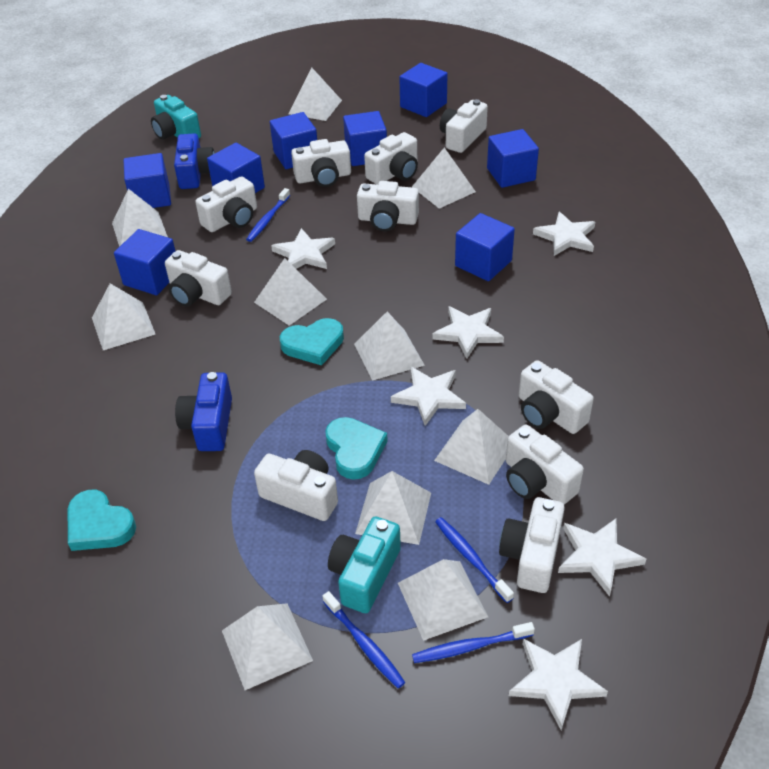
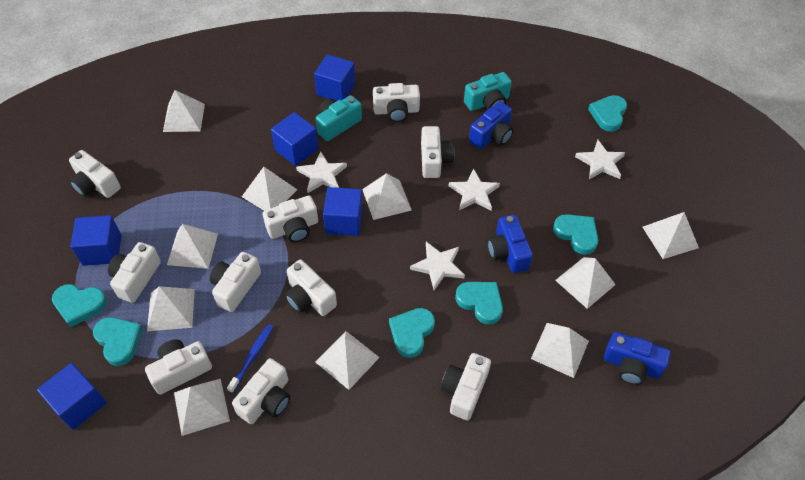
blue camera: 2 -> 3
blue cube: 8 -> 5
blue toothbrush: 4 -> 1
turquoise heart: 3 -> 6
white star: 6 -> 4

